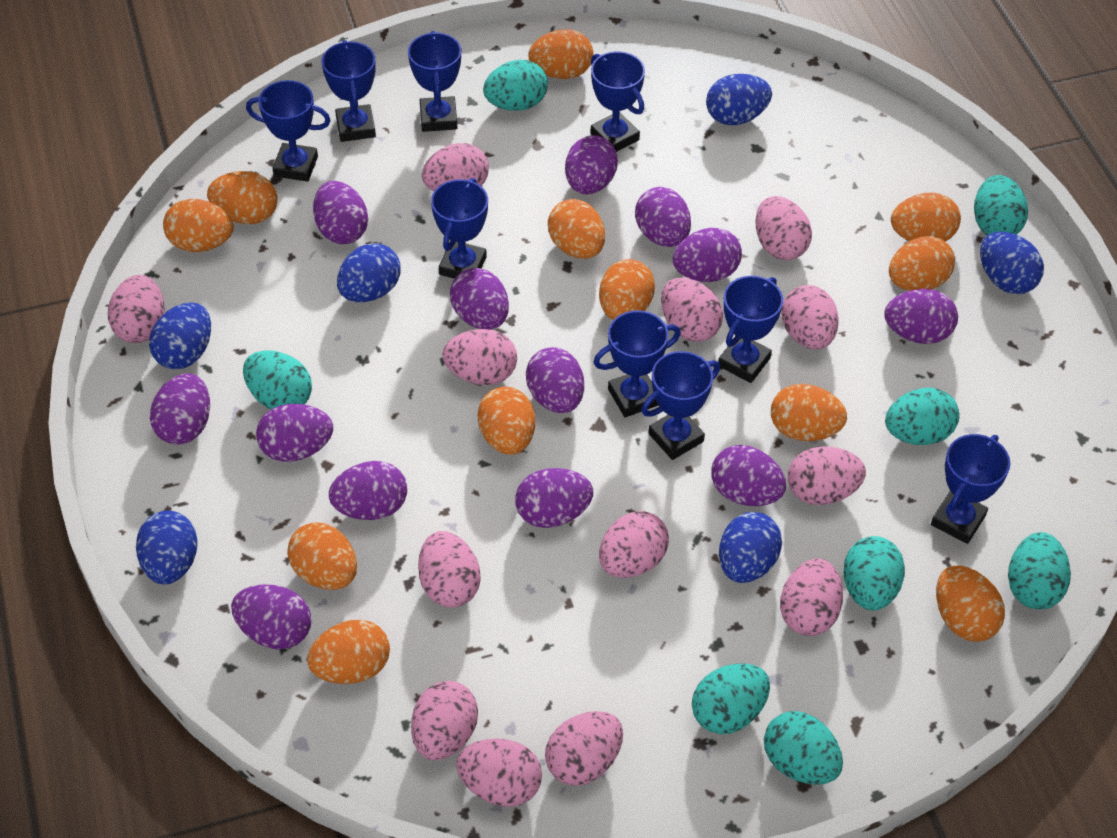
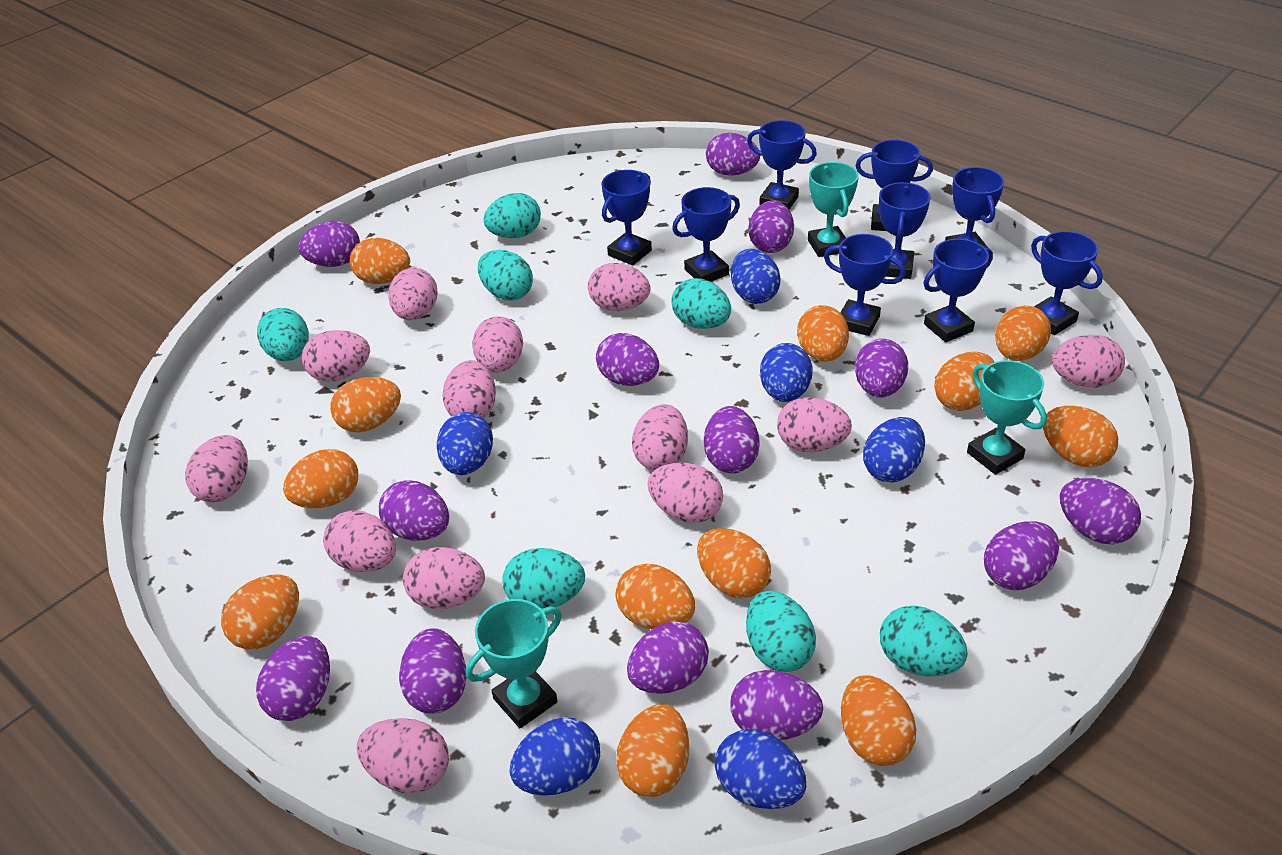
turquoise egg: 8 -> 7
turquoise trophy: 0 -> 3

